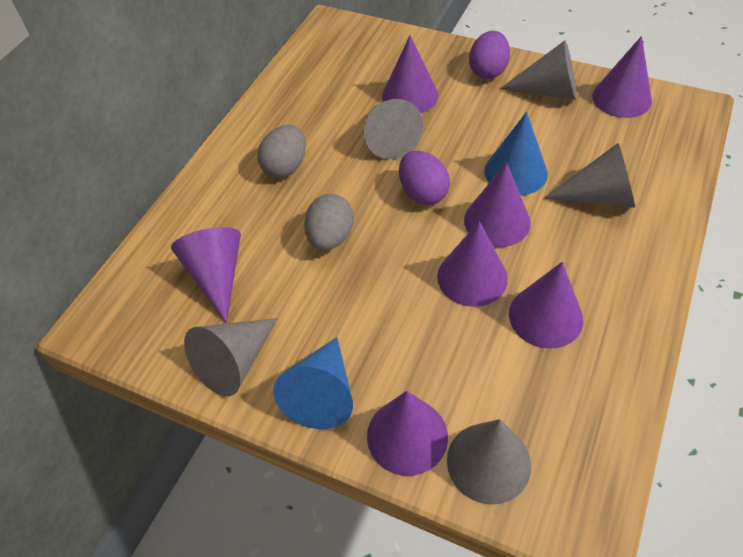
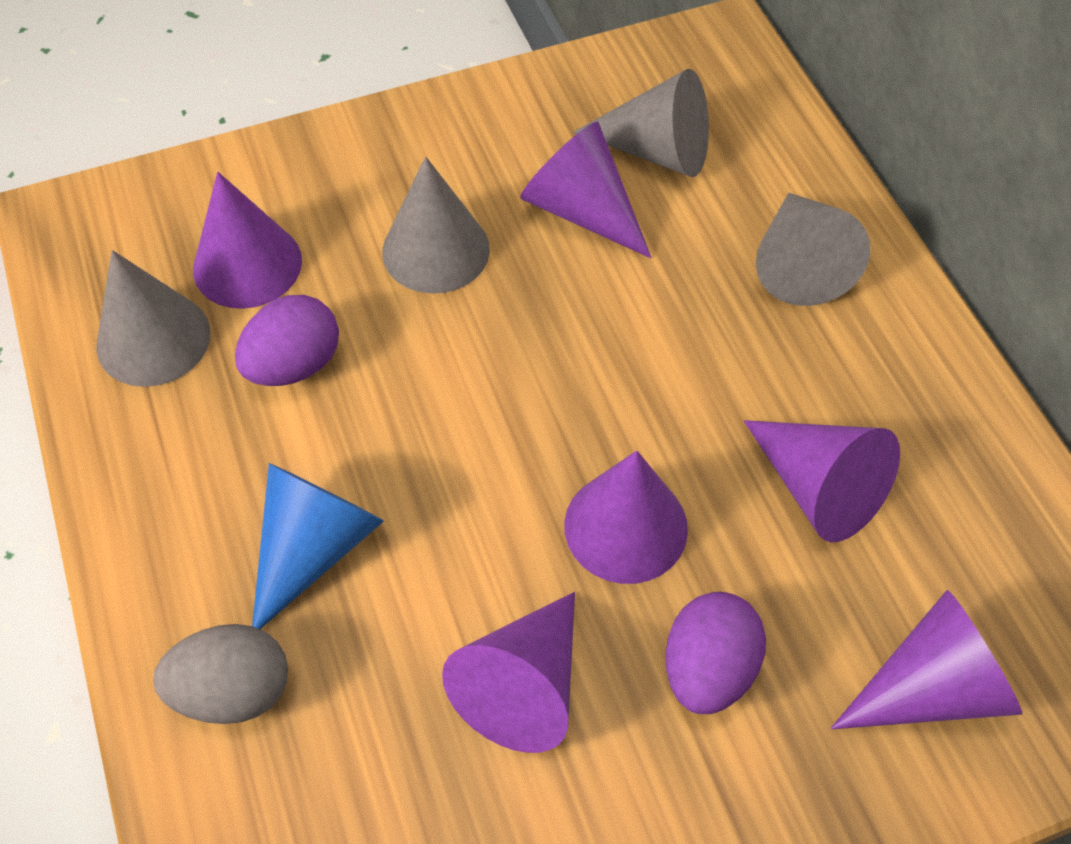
blue cone: 2 -> 1
grey cone: 5 -> 4
grey egg: 2 -> 1
purple cone: 7 -> 6

